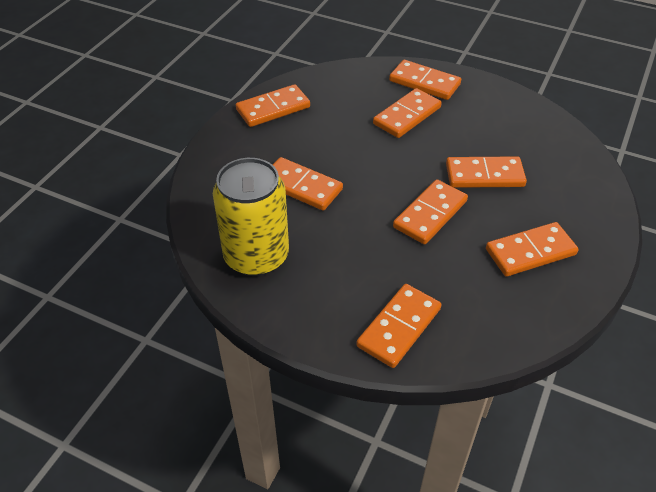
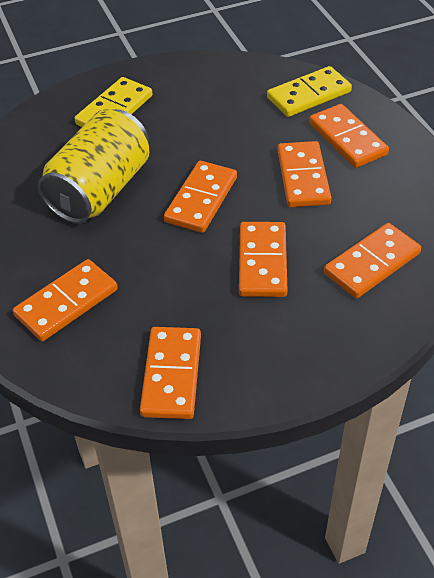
orange domino: 8 -> 7
yellow domino: 0 -> 2

